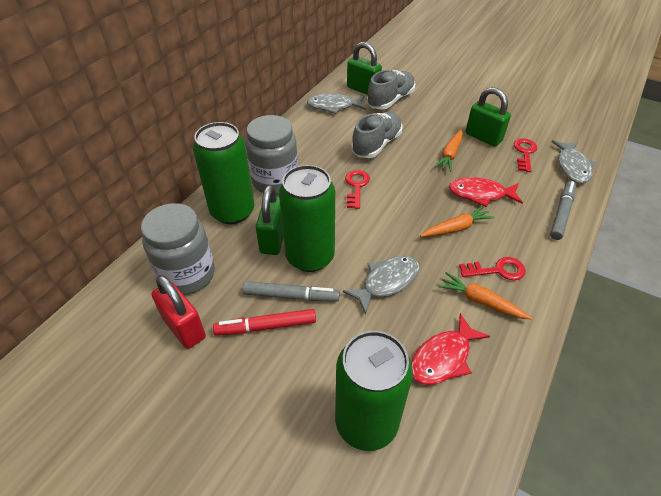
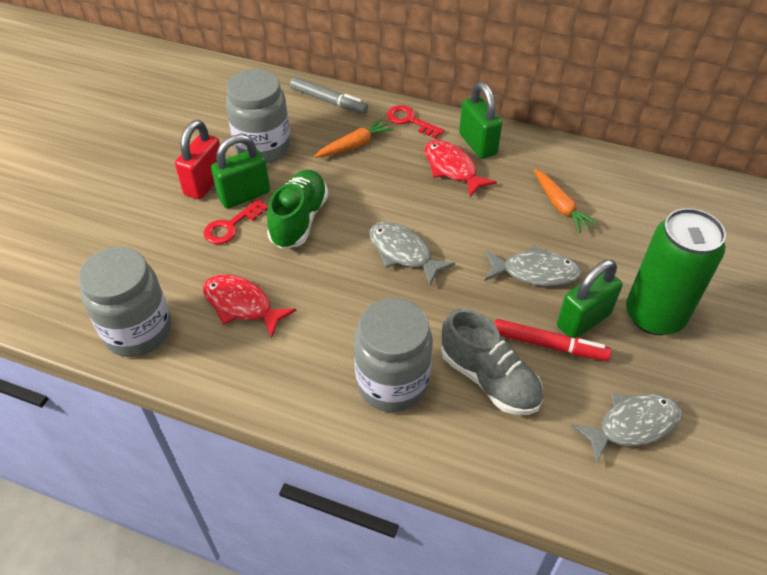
green can: 3 -> 1
green shoe: 0 -> 1
grey jar: 2 -> 3
grey marker: 2 -> 1
grey shoe: 2 -> 1
orange carrot: 3 -> 2
red key: 3 -> 2

